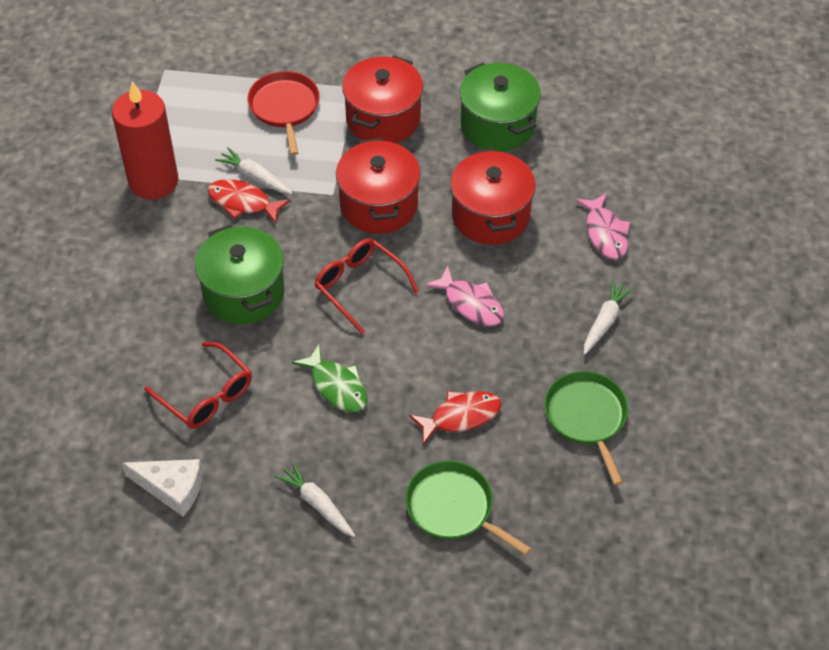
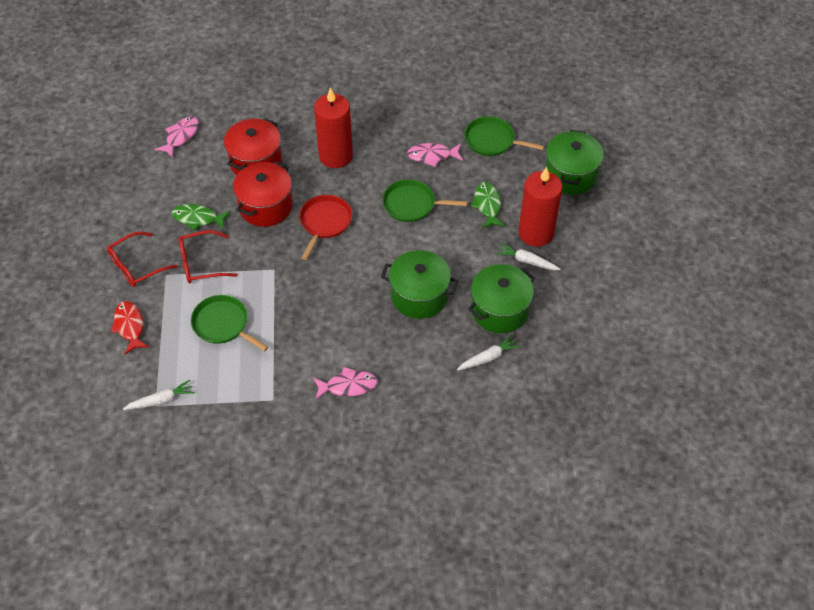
green fish: 1 -> 2
green pan: 2 -> 3
green pot: 2 -> 3
pink fish: 2 -> 3
red candle: 1 -> 2
red fish: 2 -> 1
red pot: 3 -> 2
white cheese: 1 -> 0

